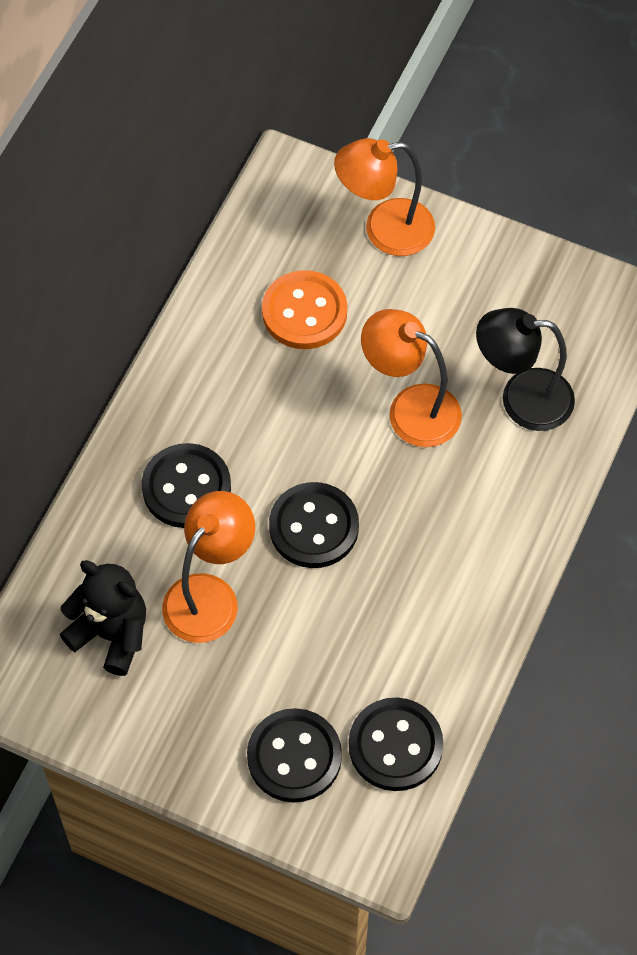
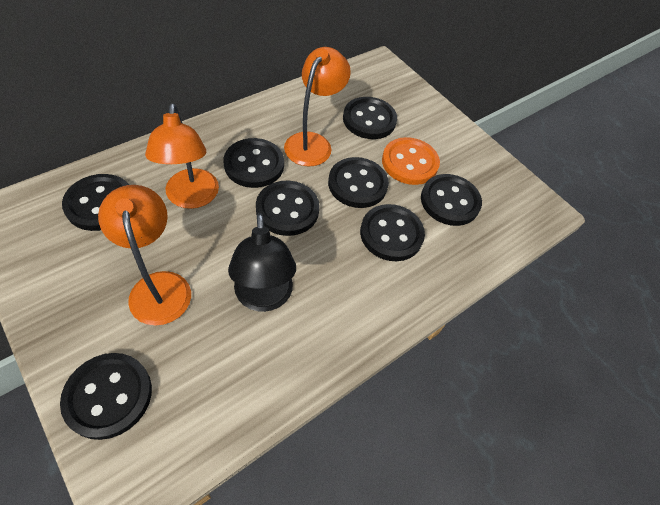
black button: 4 -> 8
black teddy bear: 1 -> 0

